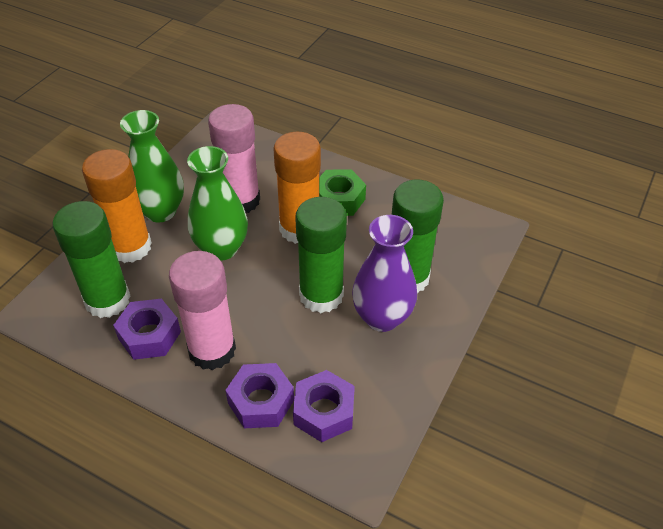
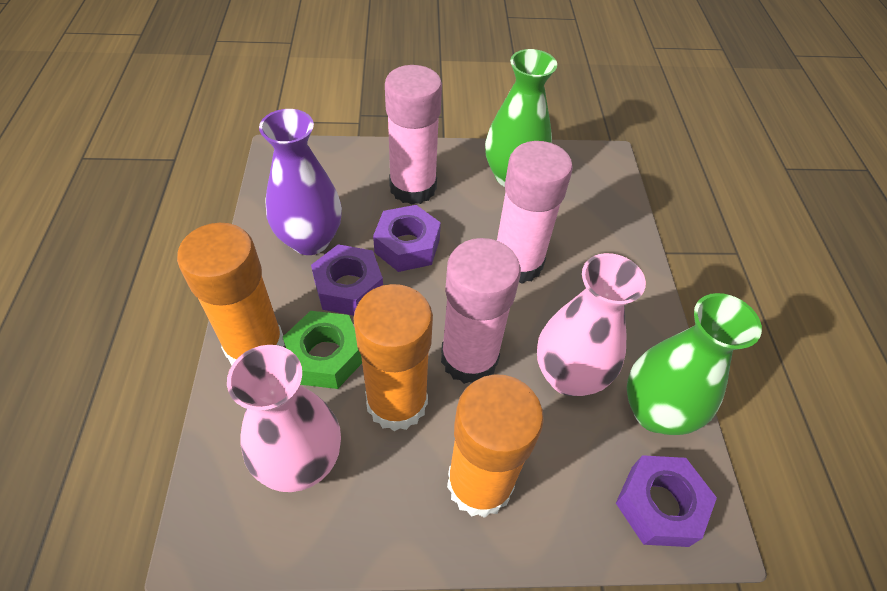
green glue stick: 3 -> 0
orange glue stick: 2 -> 3
pink glue stick: 2 -> 3
pink vase: 0 -> 2

